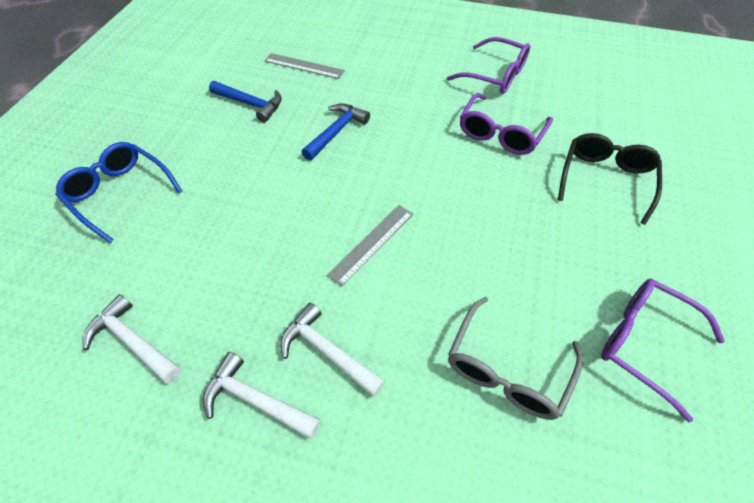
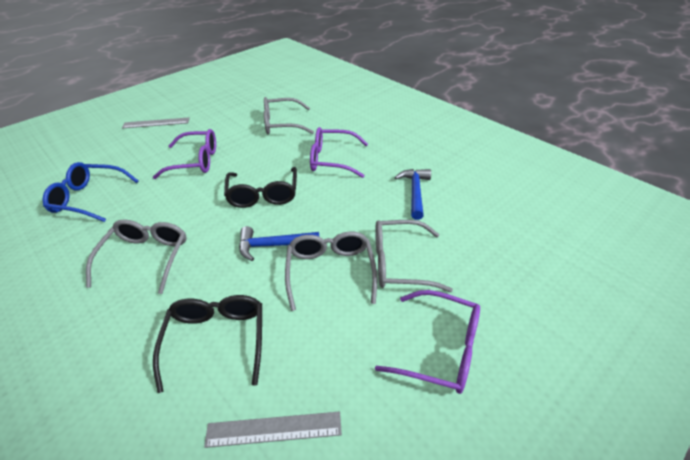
black glasses: 1 -> 2
grey glasses: 1 -> 4
white hammer: 3 -> 0

